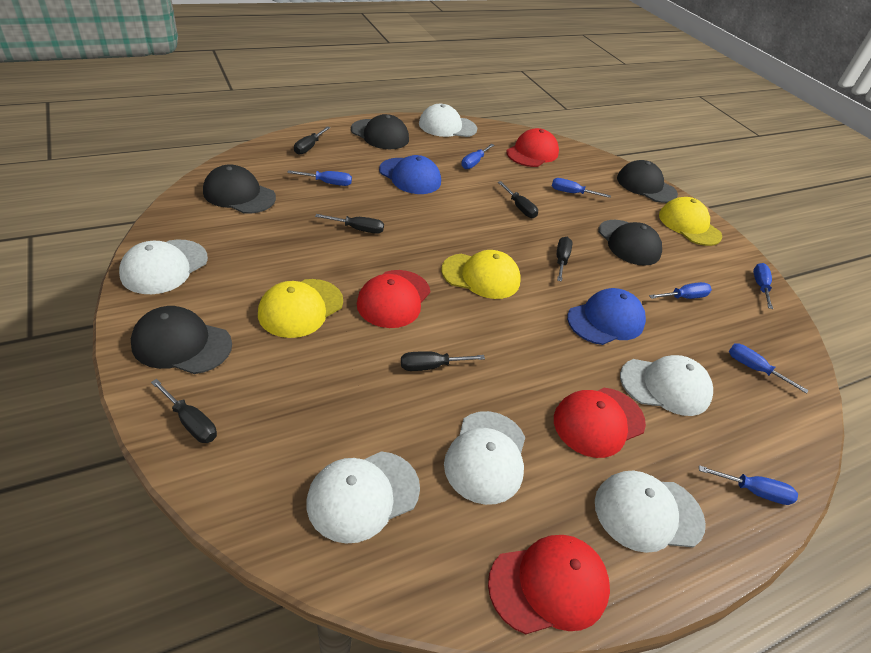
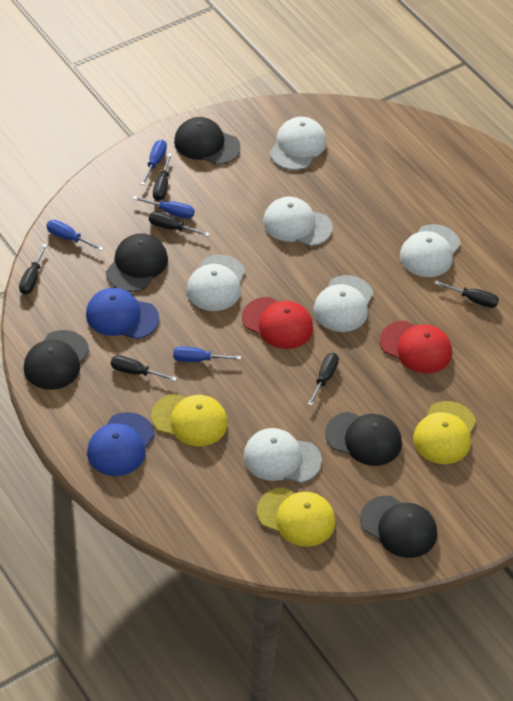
blue screwdriver: 7 -> 4
red cap: 4 -> 2

